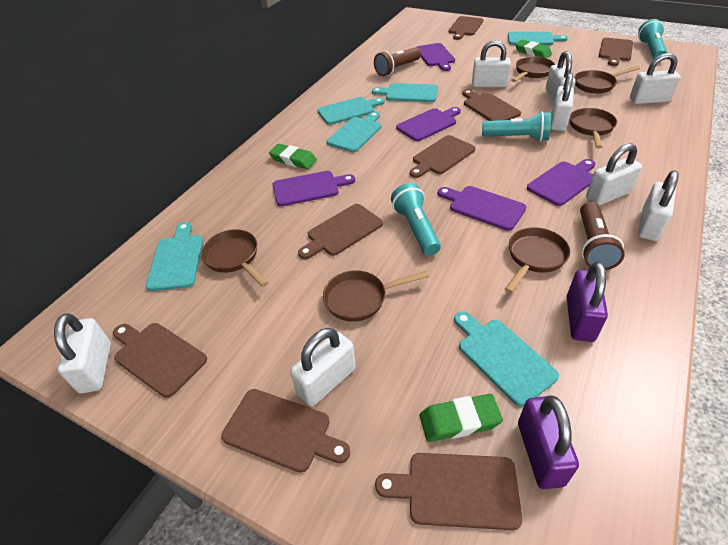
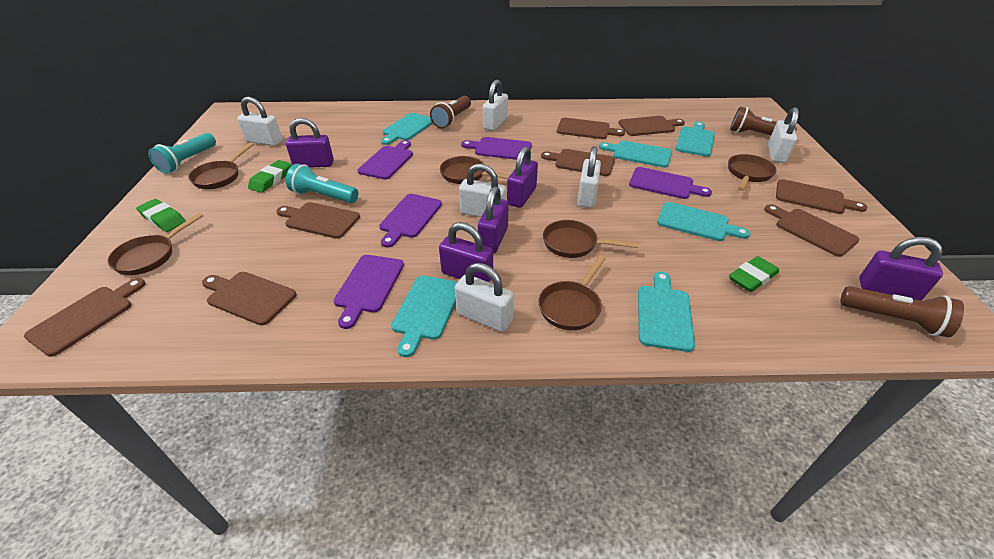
brown flashlight: 2 -> 3
purple padlock: 2 -> 5
turquoise flashlight: 3 -> 2
white padlock: 8 -> 6

